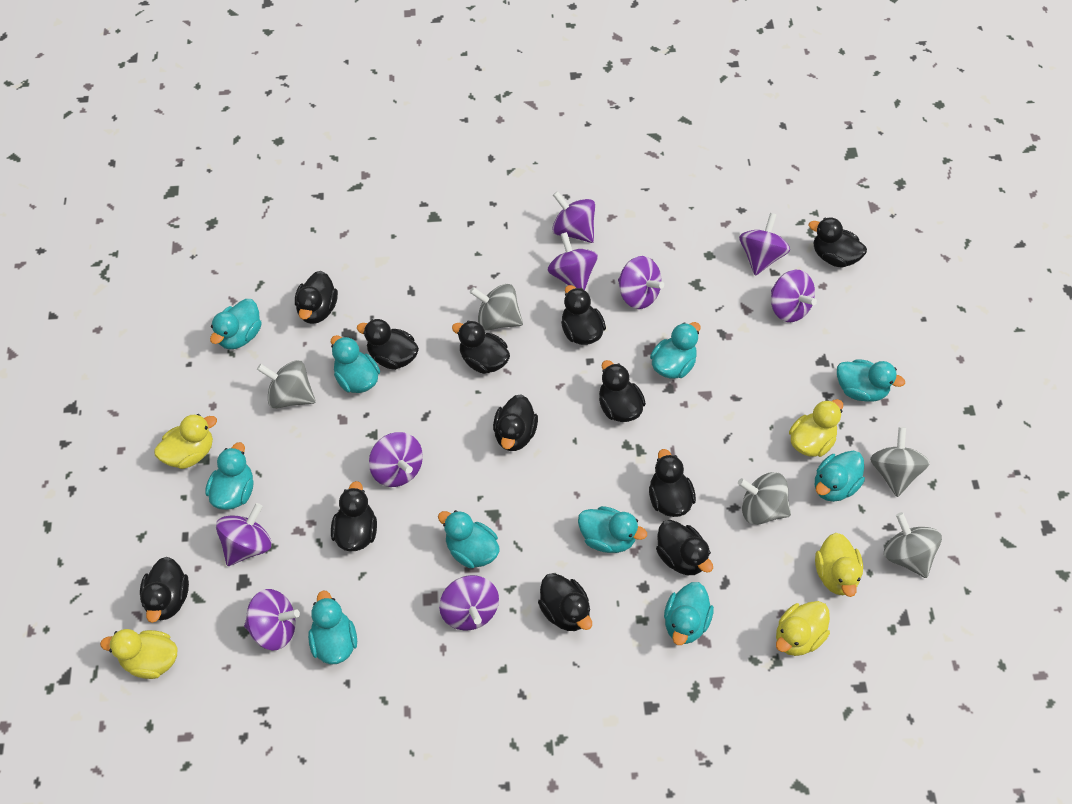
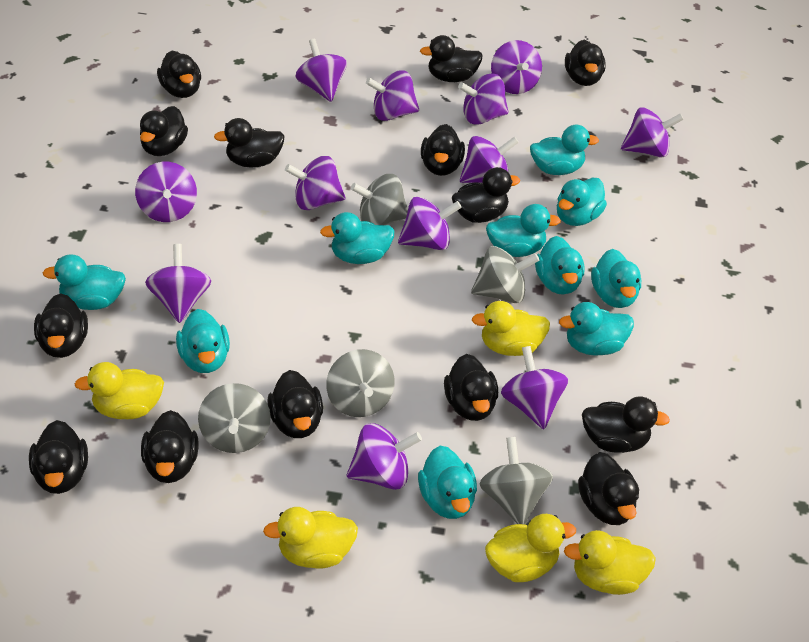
black duck: 12 -> 14
purple spinning top: 9 -> 12

